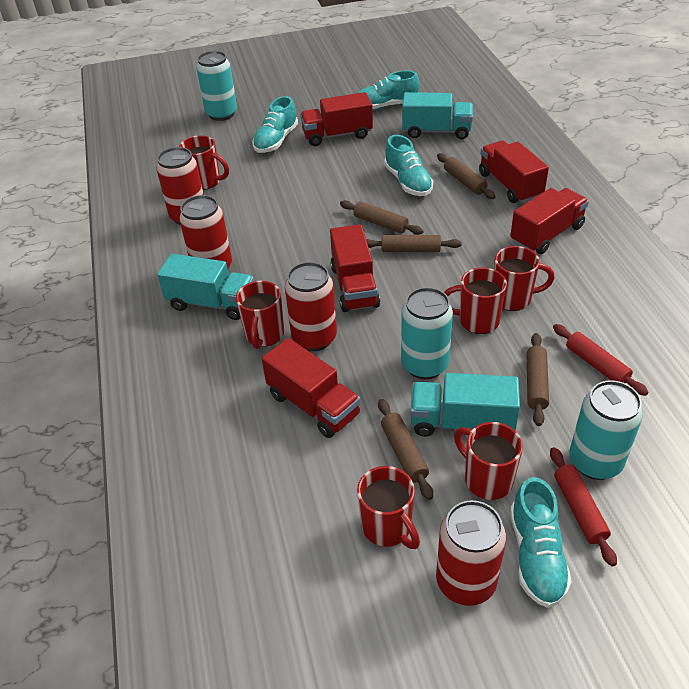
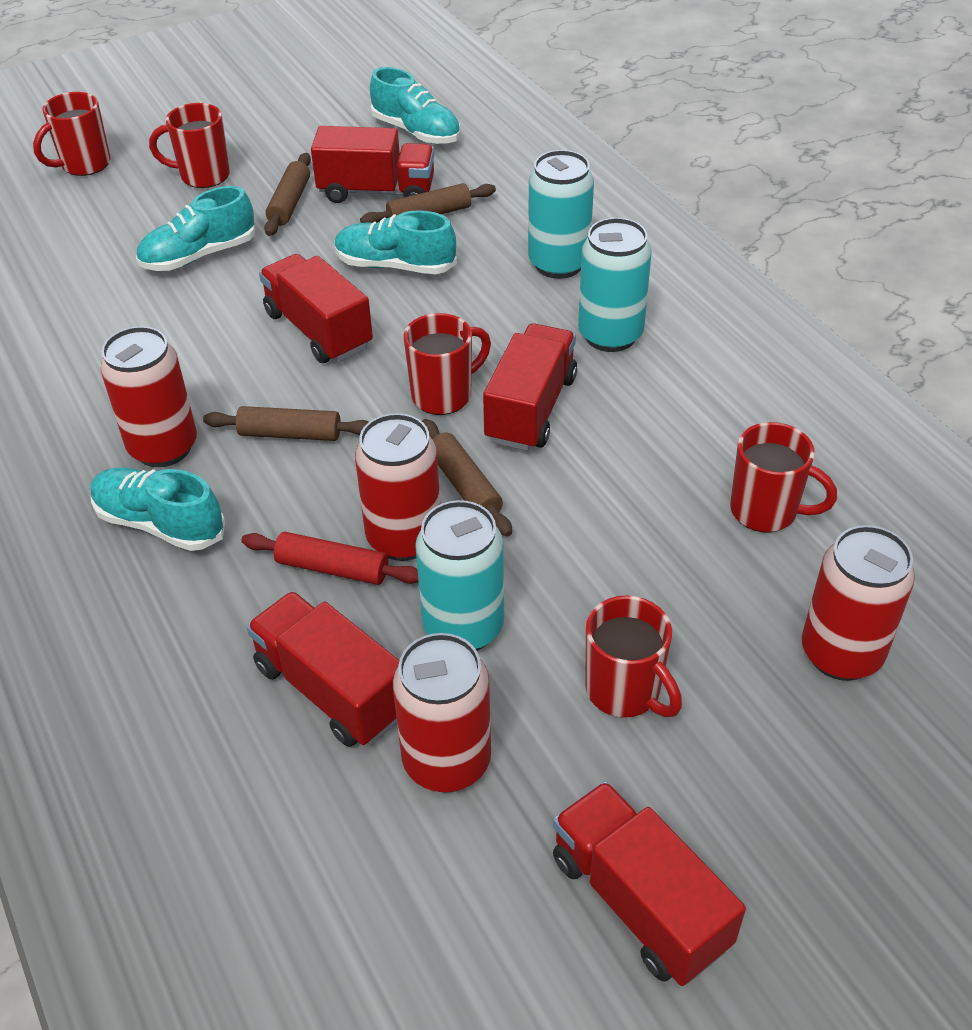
brown rolling pin: 5 -> 4
red mug: 6 -> 5
red rolling pin: 2 -> 1
turquoise truck: 3 -> 0

